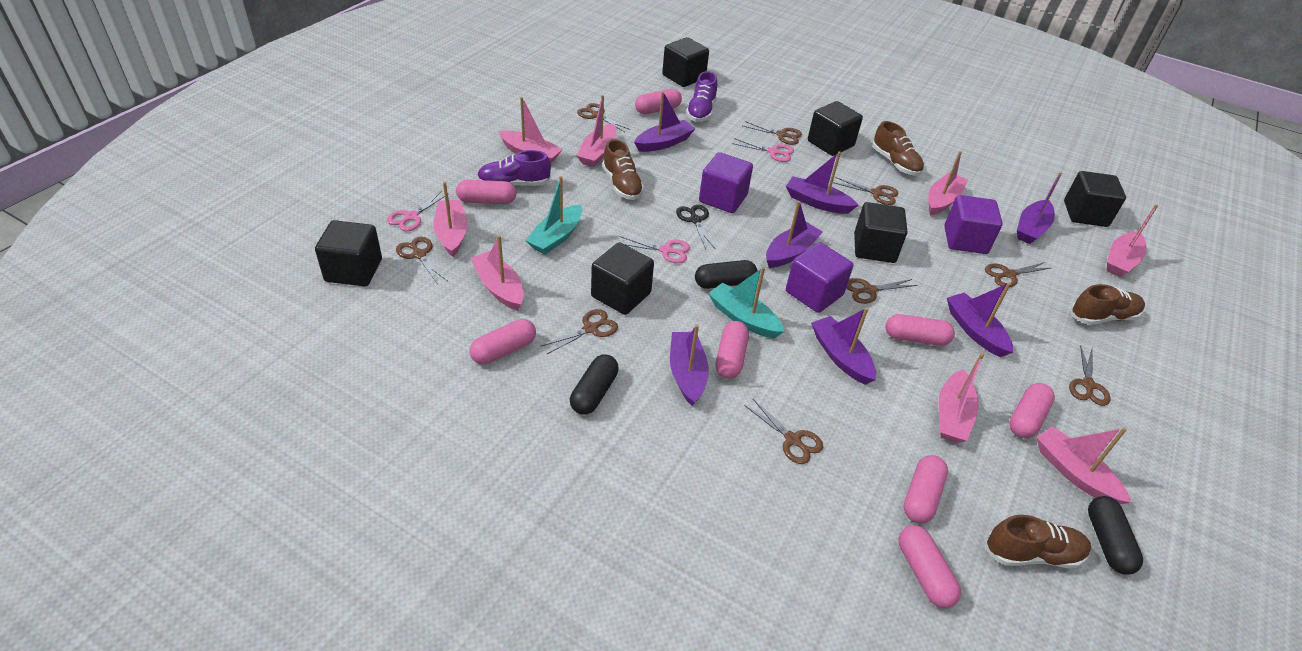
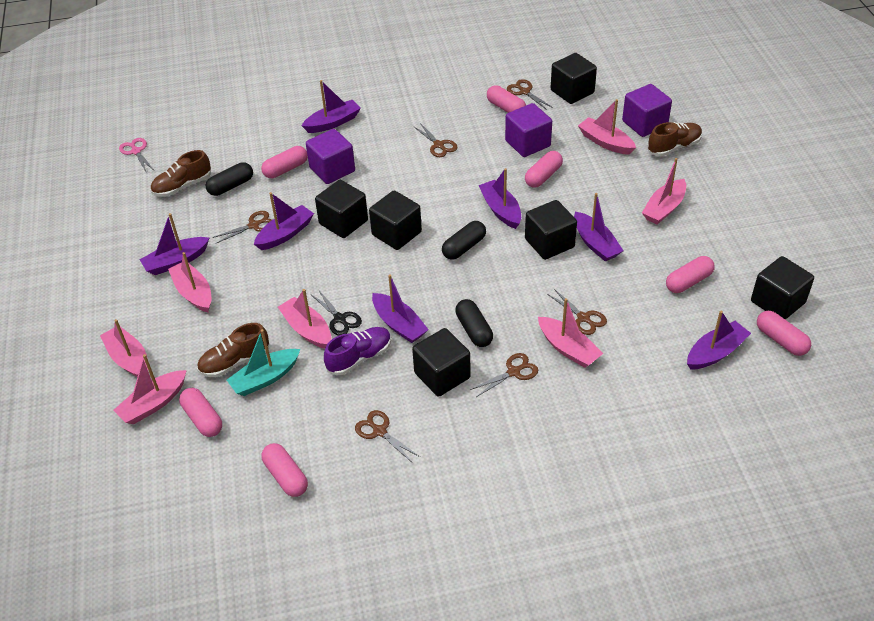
brown scissors: 9 -> 6
brown shoe: 4 -> 3
pink boat: 8 -> 7
pink capsule: 8 -> 7
pink scissors: 3 -> 1
purple shoe: 2 -> 1
turquoise boat: 2 -> 1

